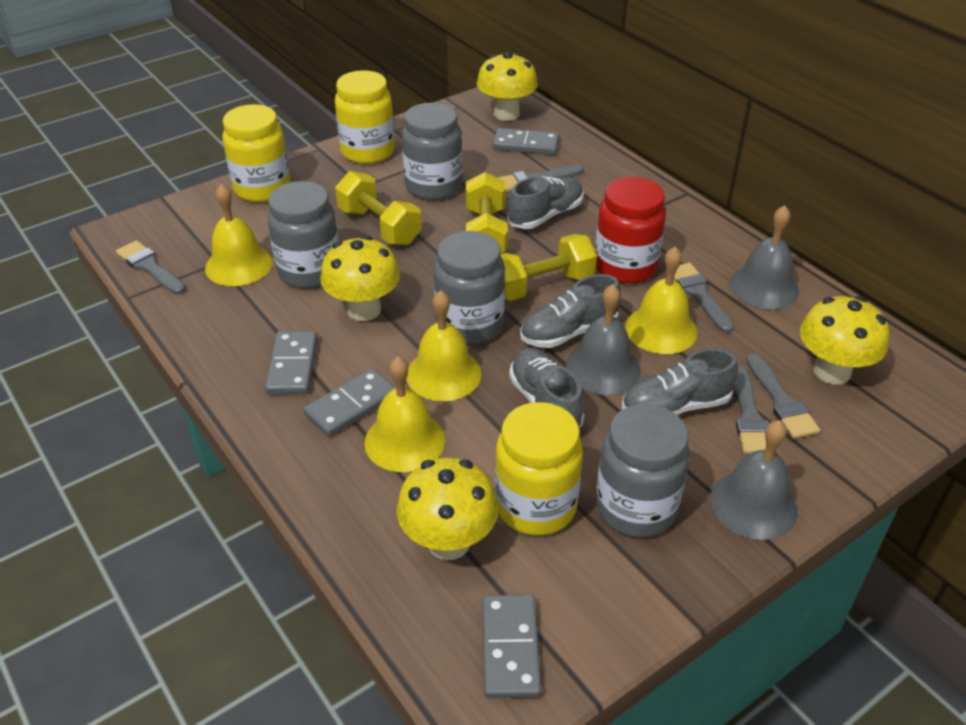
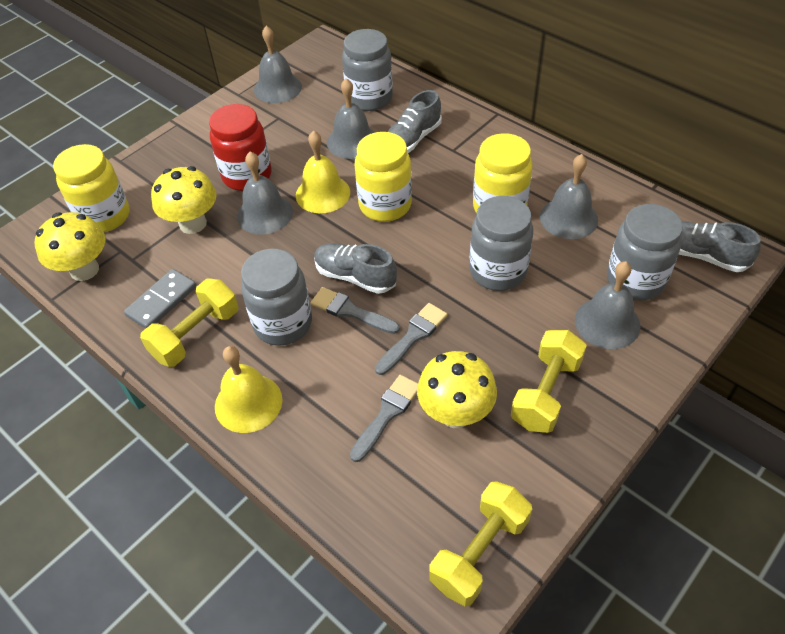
grey bell: 3 -> 5
grey brush: 5 -> 3
grey domino: 4 -> 1
grey shoe: 4 -> 3
yellow bell: 4 -> 2
yellow mushroom: 4 -> 3

